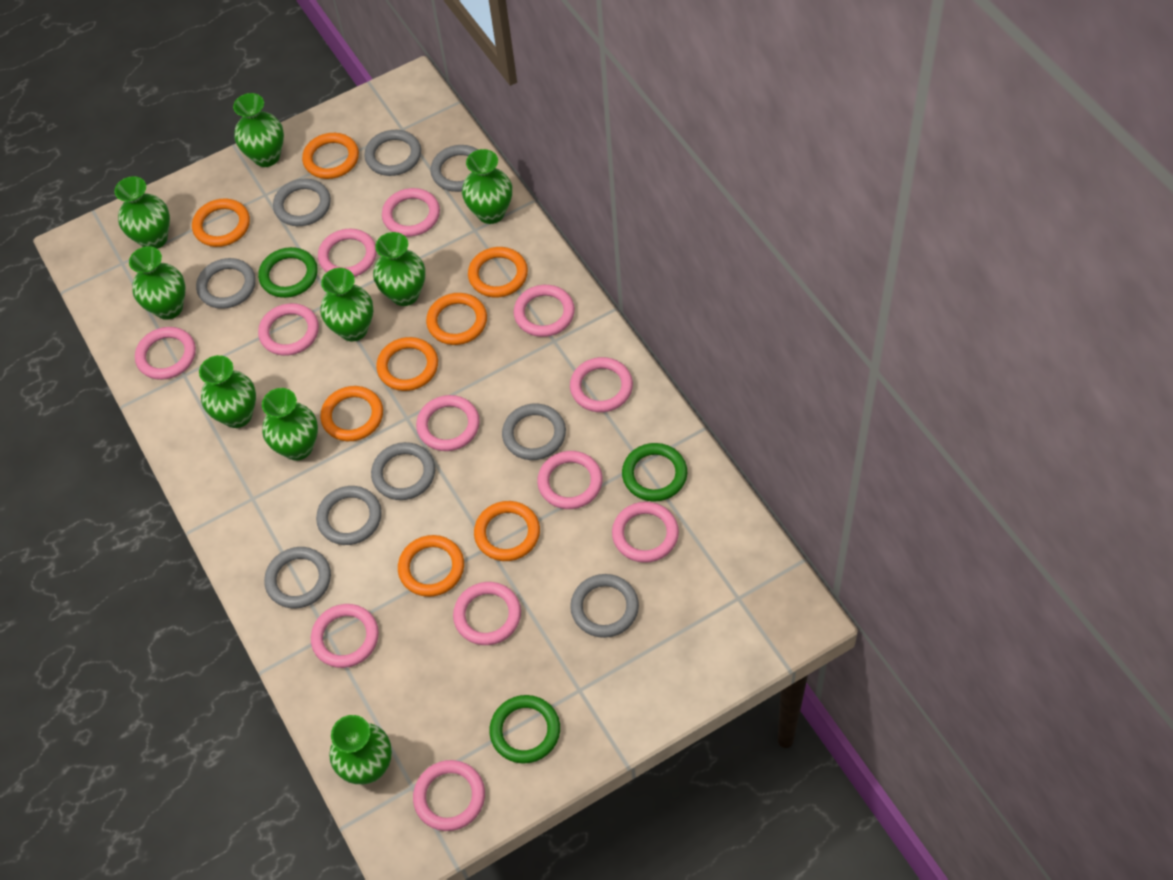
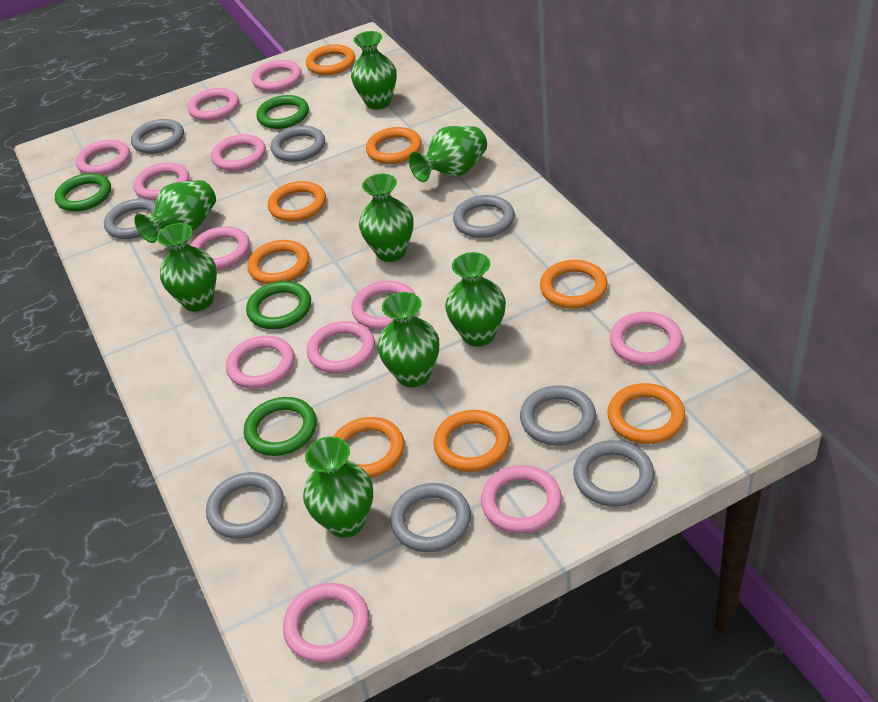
green ring: 3 -> 4
green vase: 9 -> 8
grey ring: 9 -> 8

